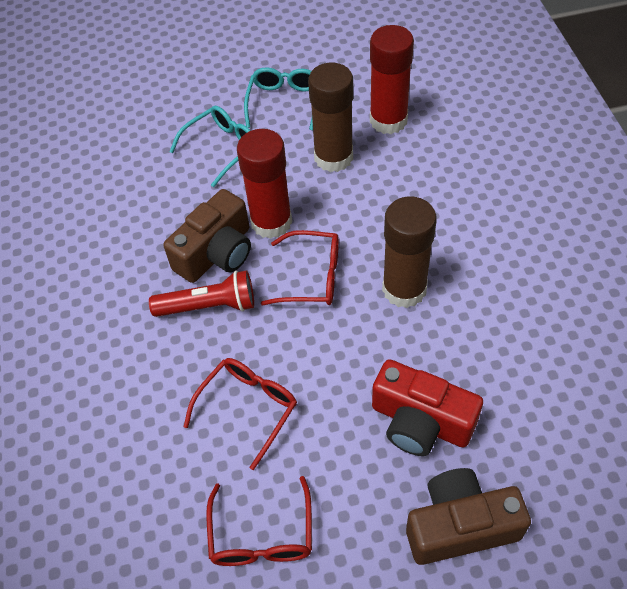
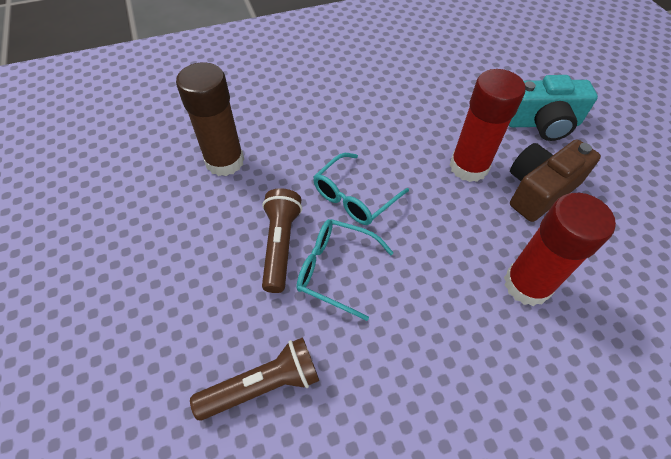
brown camera: 2 -> 1
brown flashlight: 0 -> 2
brown glue stick: 2 -> 1
red camera: 1 -> 0
red flashlight: 1 -> 0
red glasses: 3 -> 0
turquoise camera: 0 -> 1

